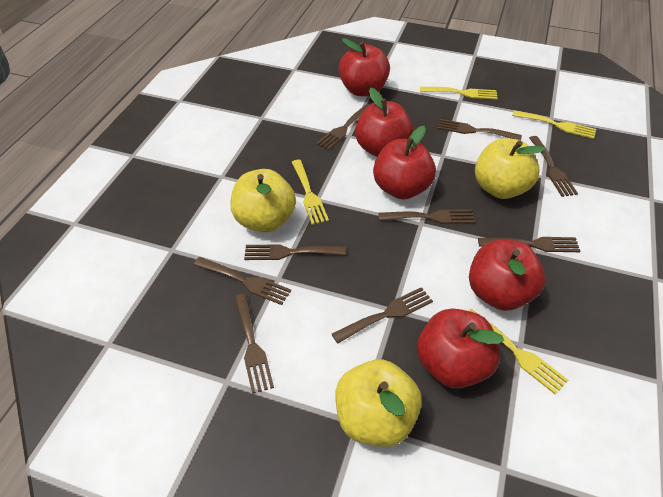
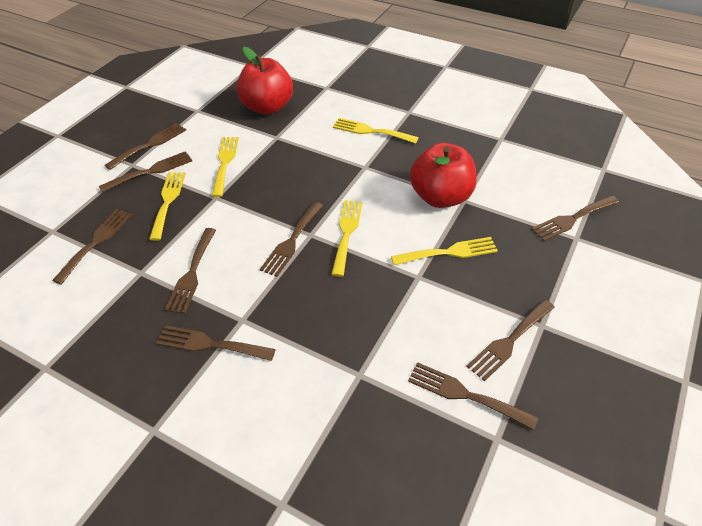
red apple: 5 -> 2
yellow apple: 3 -> 0
yellow fork: 4 -> 5

